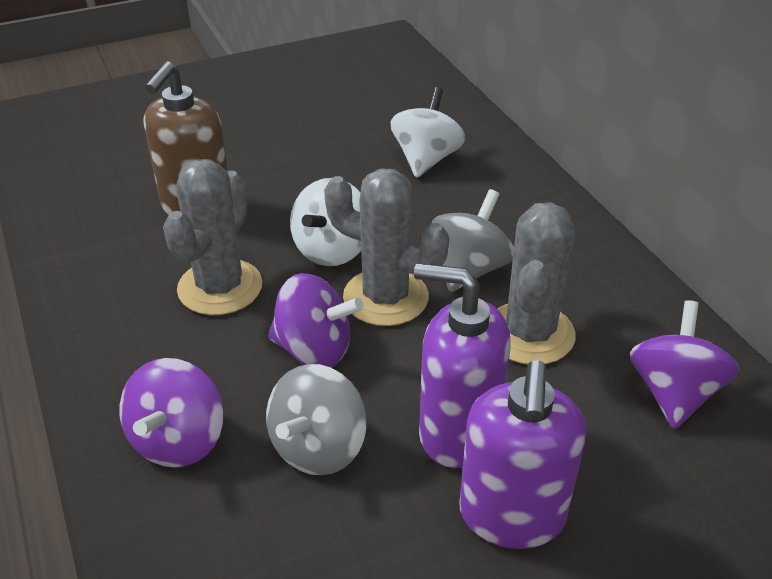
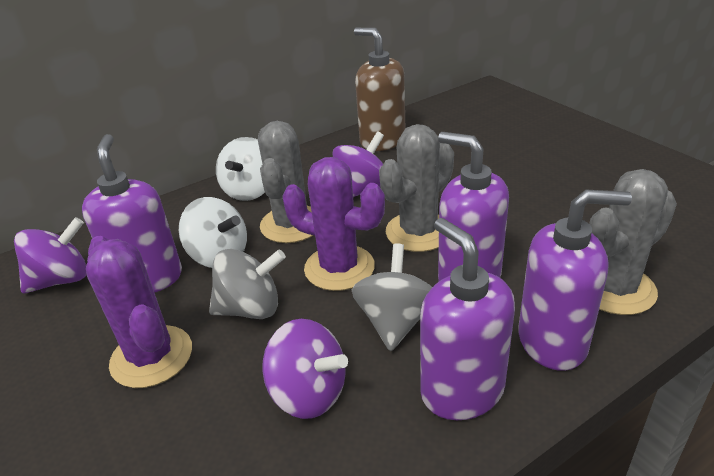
purple cactus: 0 -> 2
purple soap dispenser: 2 -> 4

